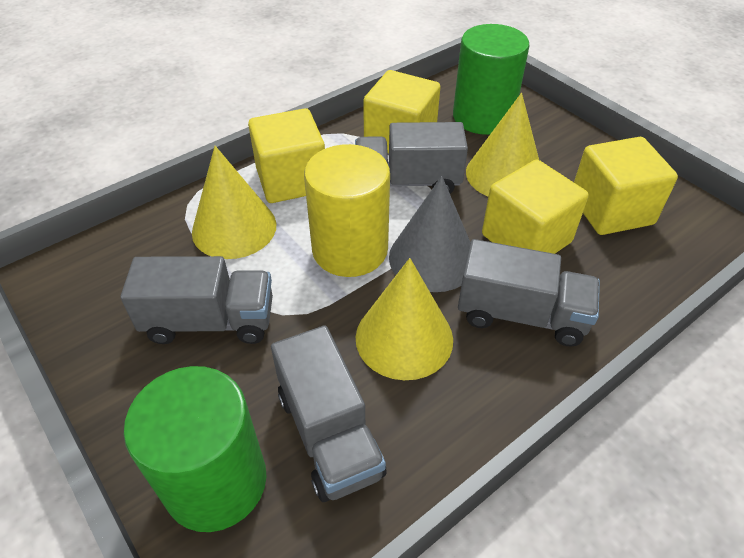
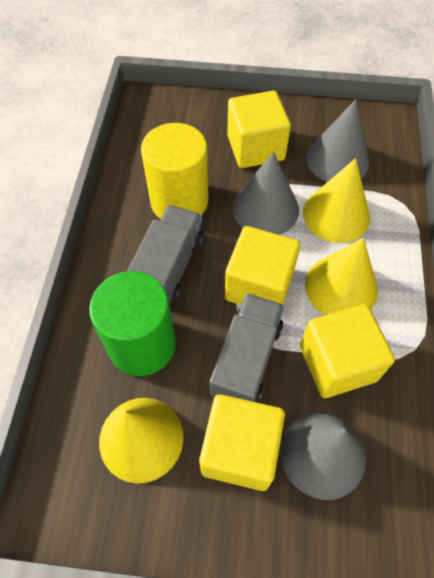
green cylinder: 2 -> 1
grey cone: 1 -> 3
grey truck: 4 -> 2

